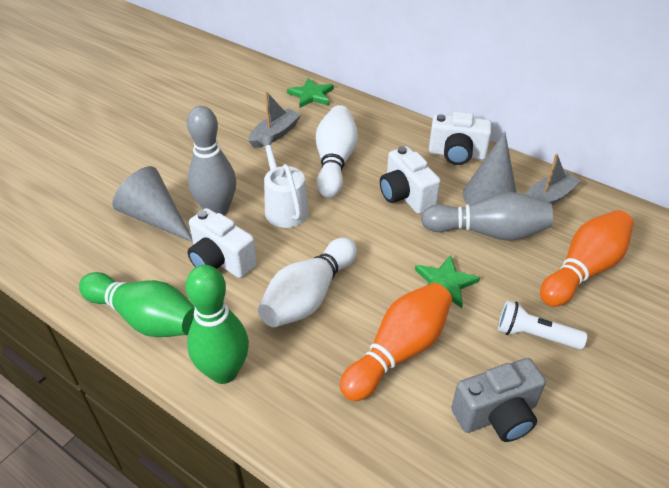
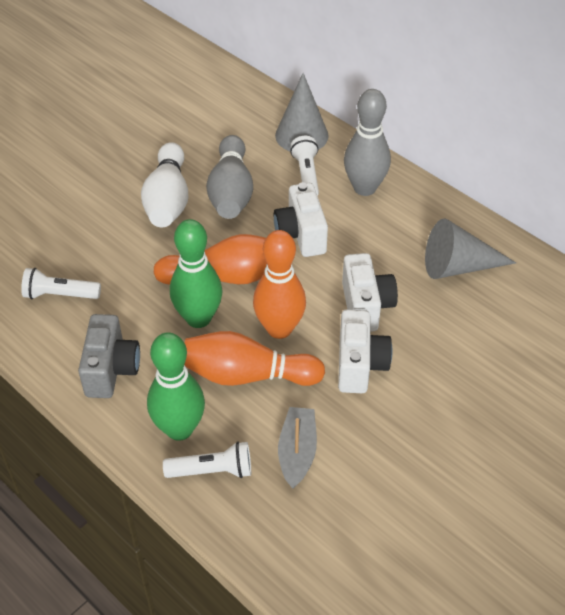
green star: 2 -> 0
grey boat: 2 -> 1
orange bowling pin: 2 -> 3
white bowling pin: 2 -> 1
white flashlight: 1 -> 3
white watering can: 1 -> 0

